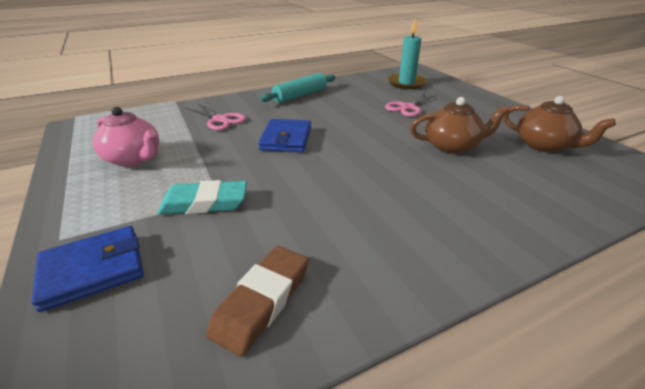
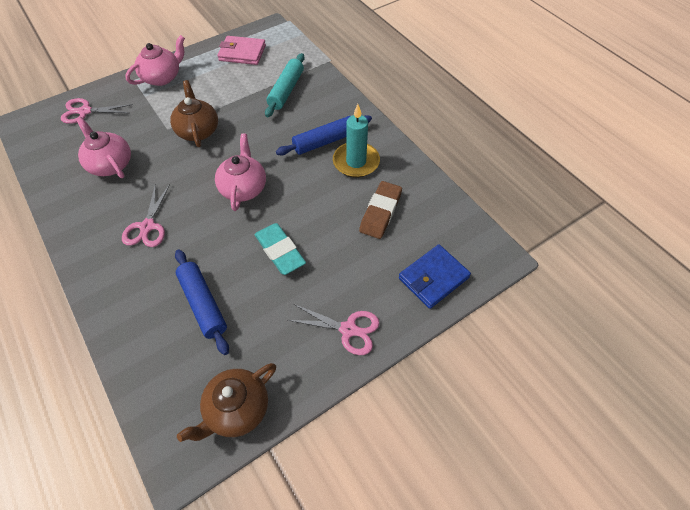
blue rolling pin: 0 -> 2
blue wallet: 2 -> 1
pink scissors: 2 -> 3
pink teapot: 1 -> 3
pink wallet: 0 -> 1

